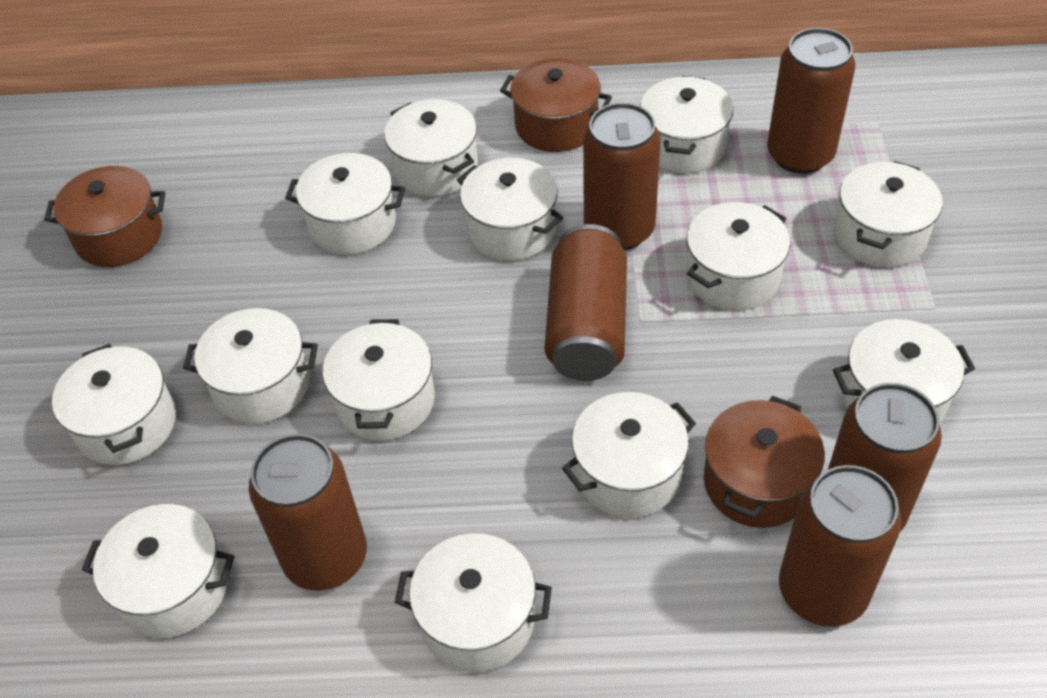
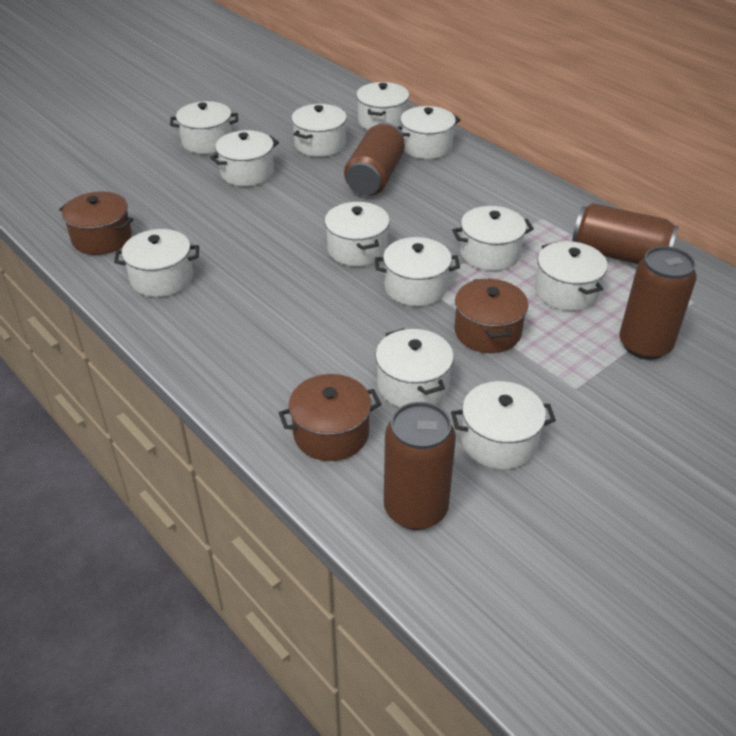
brown can: 6 -> 4
white pot: 13 -> 12

